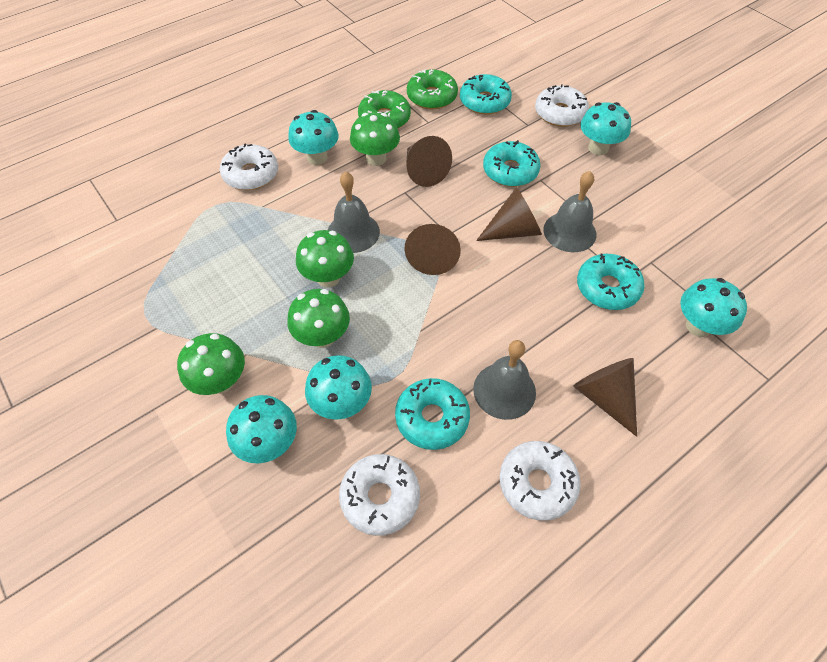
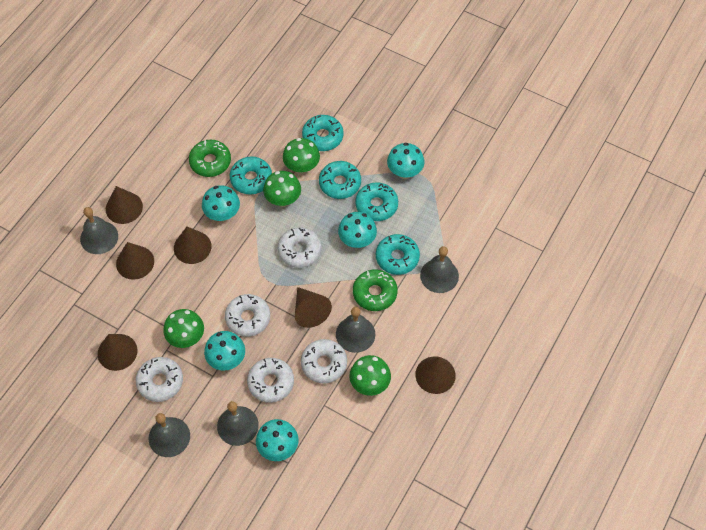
brown cone: 4 -> 6
grey bell: 3 -> 5
turquoise donut: 4 -> 5
white donut: 4 -> 5

